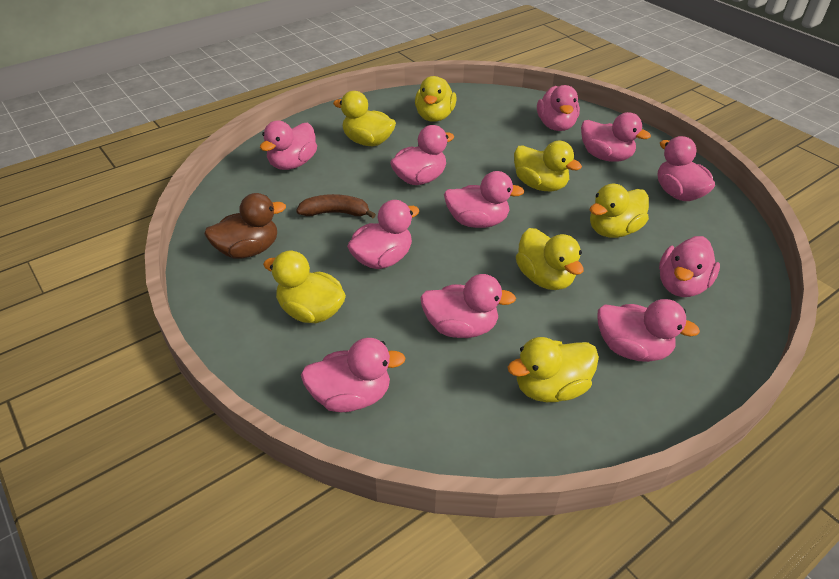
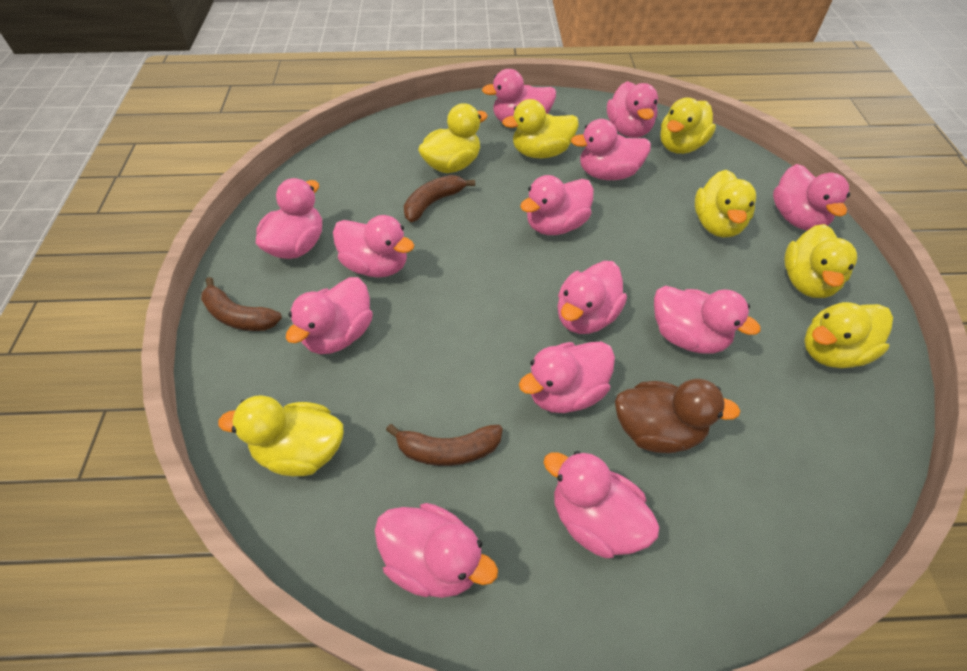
brown banana: 1 -> 3
pink duck: 11 -> 13

